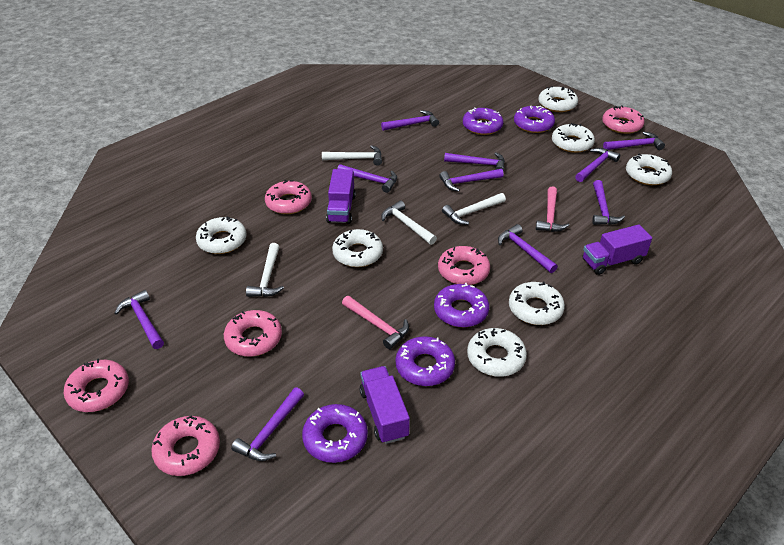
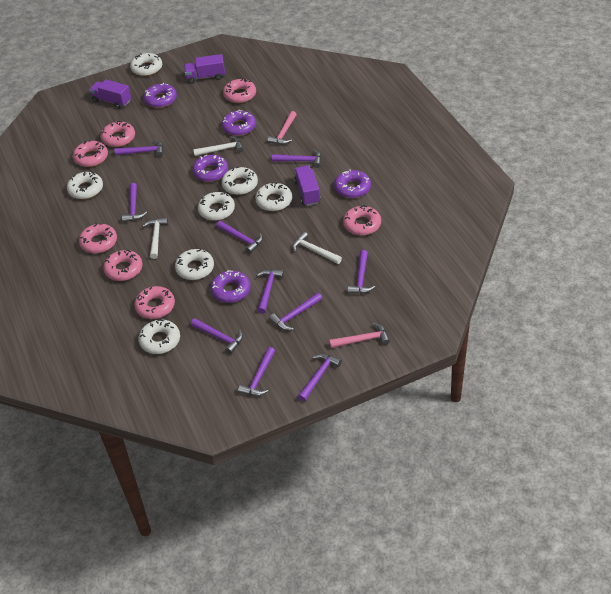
pink donut: 6 -> 7
white hammer: 4 -> 3

